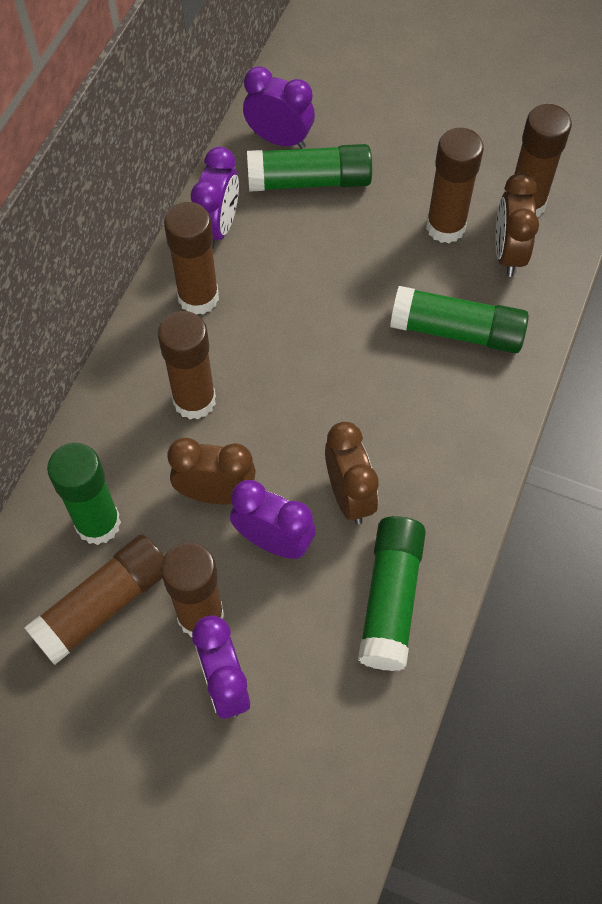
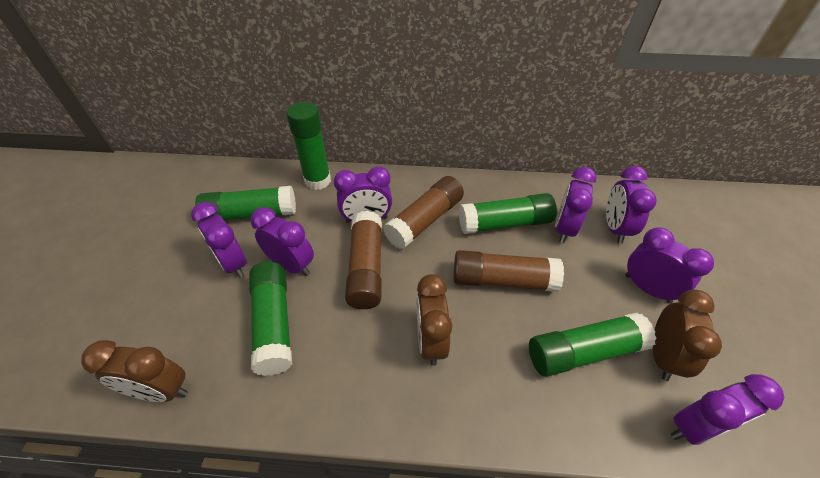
brown glue stick: 6 -> 3
green glue stick: 4 -> 5
purple clock: 4 -> 7

